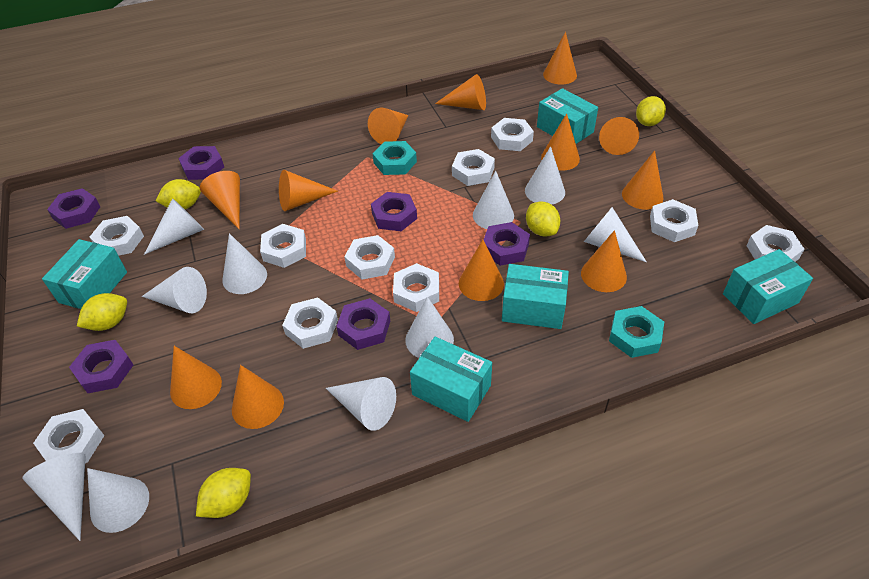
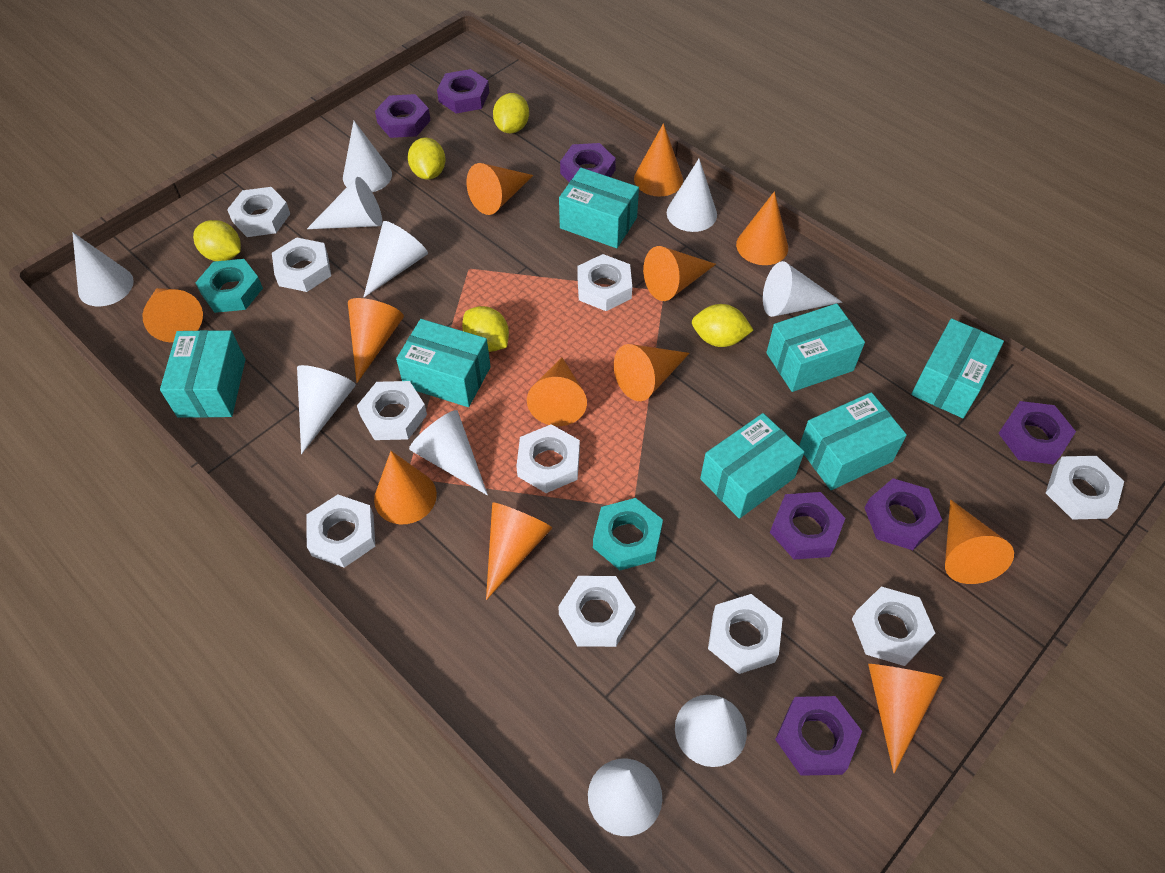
purple nut: 6 -> 7
turquoise box: 5 -> 7

